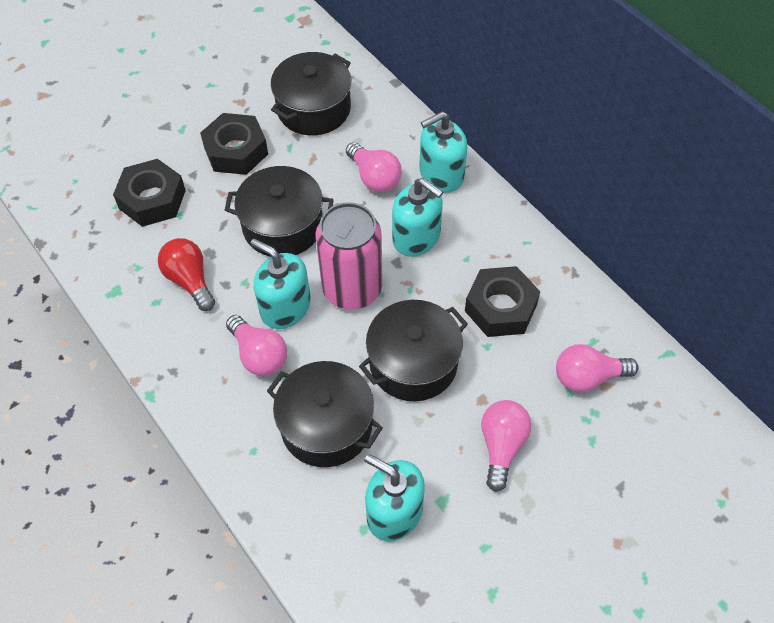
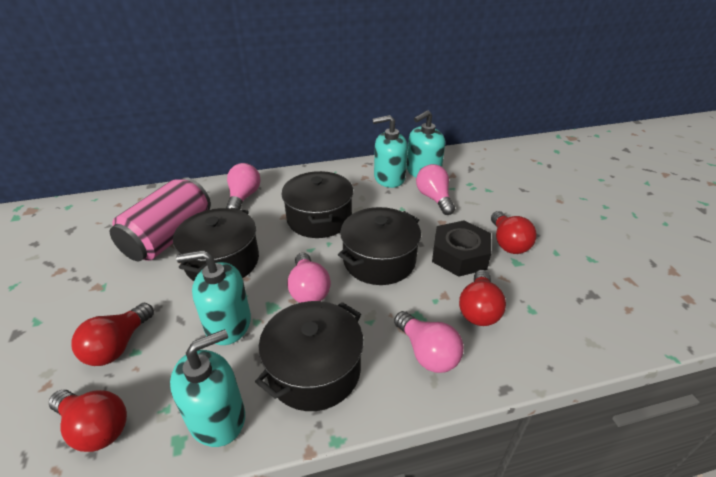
black nut: 3 -> 1
red light bulb: 1 -> 4

